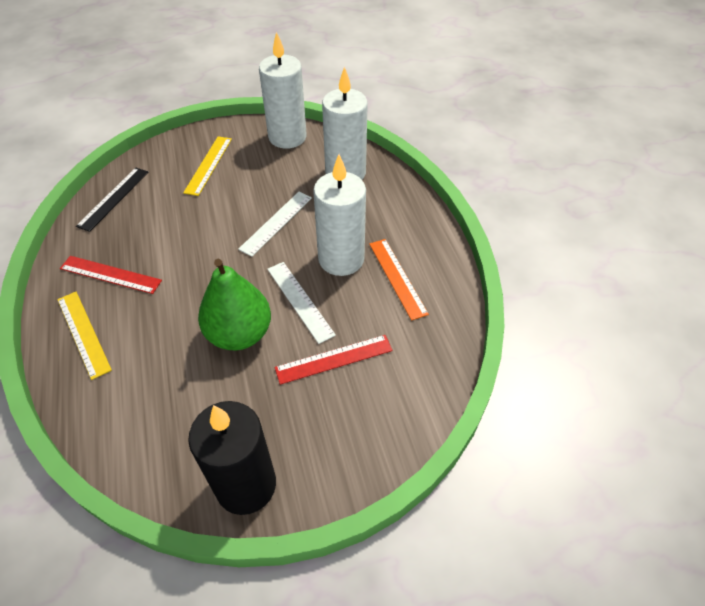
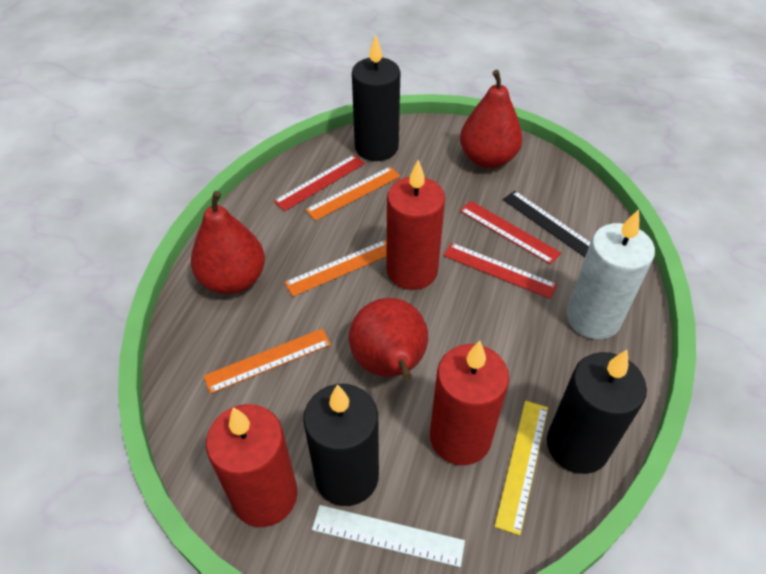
black candle: 1 -> 3
green pear: 1 -> 0
orange ruler: 1 -> 3
red candle: 0 -> 3
red pear: 0 -> 3
red ruler: 2 -> 3
white candle: 3 -> 1
white ruler: 2 -> 1
yellow ruler: 2 -> 1

